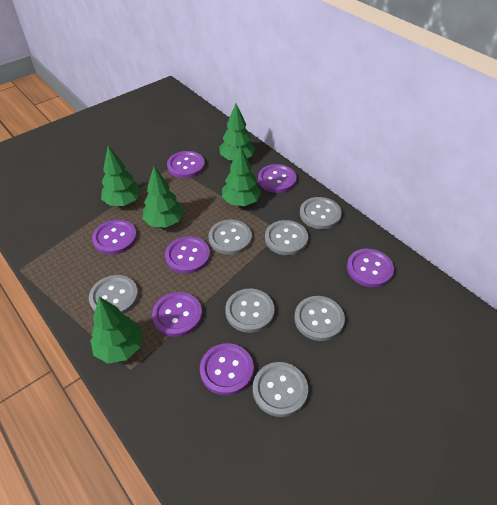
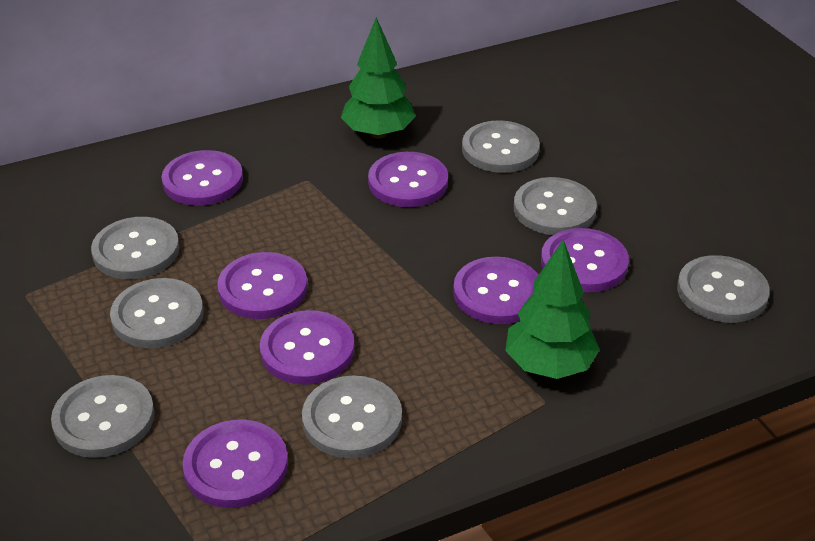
green tree: 5 -> 2

